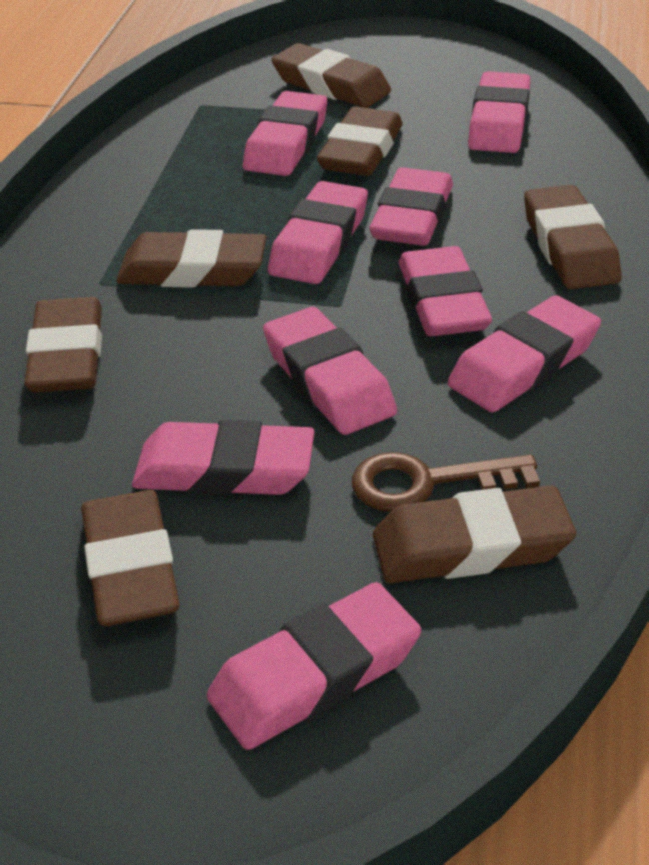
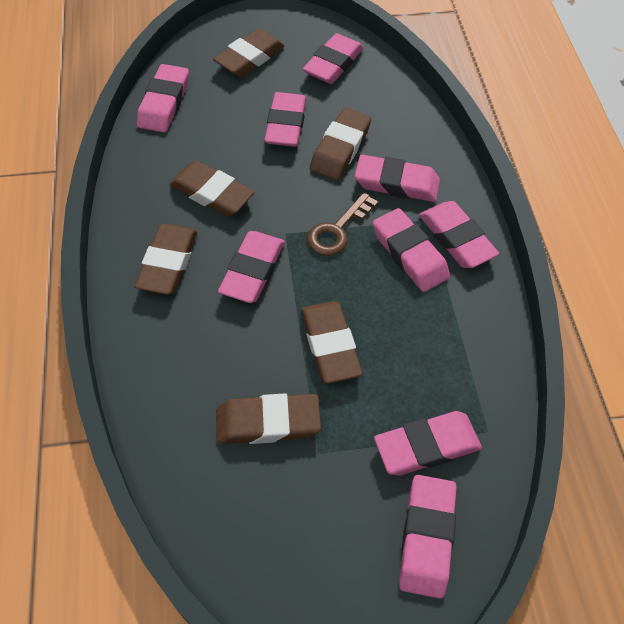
brown eraser: 7 -> 6

